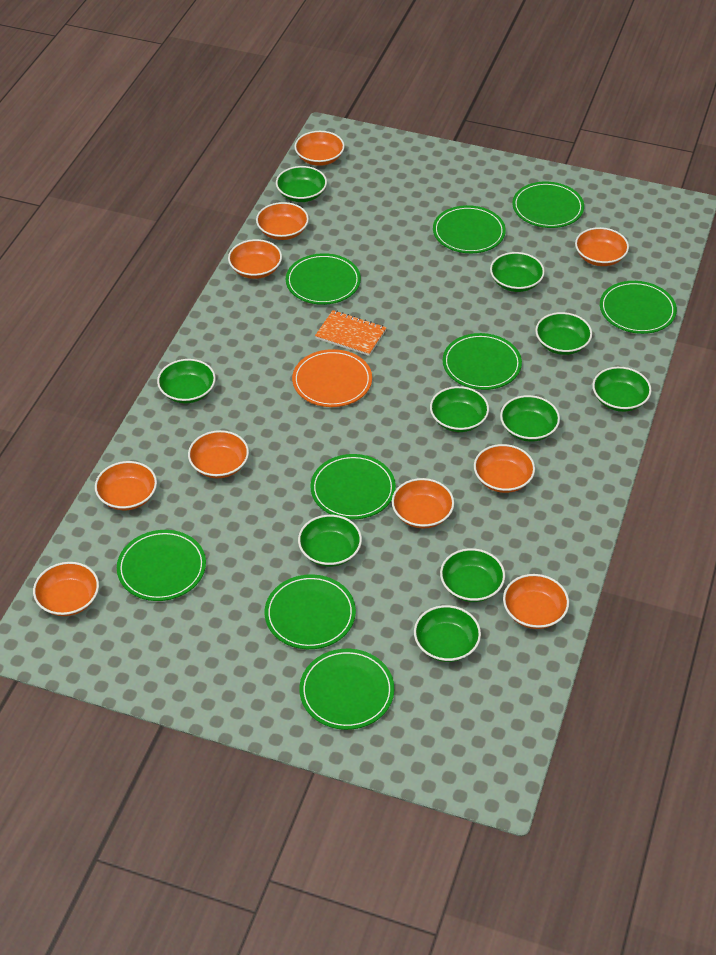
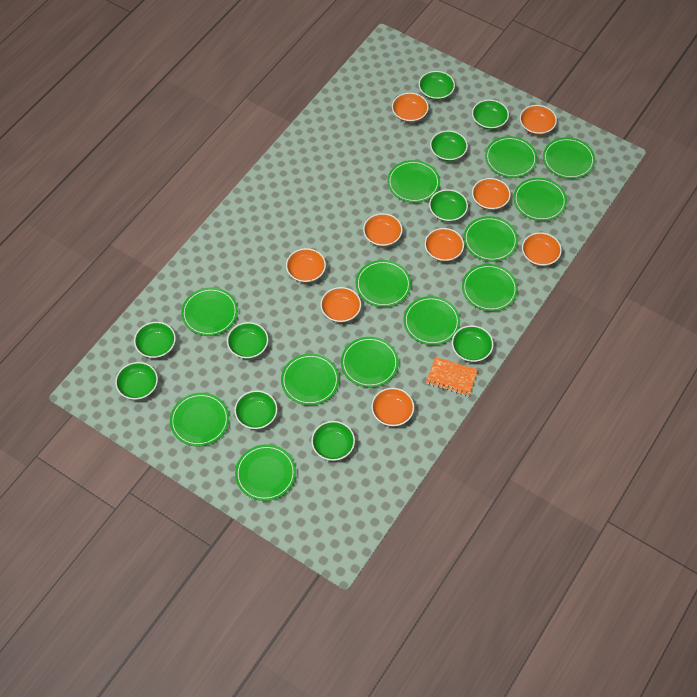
green plate: 9 -> 13
orange bowl: 10 -> 9
orange plate: 1 -> 0

